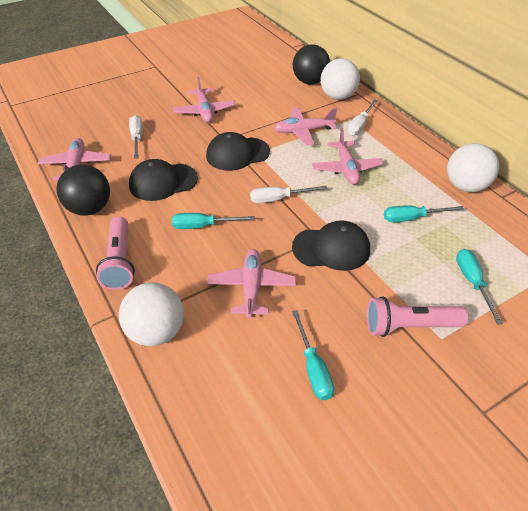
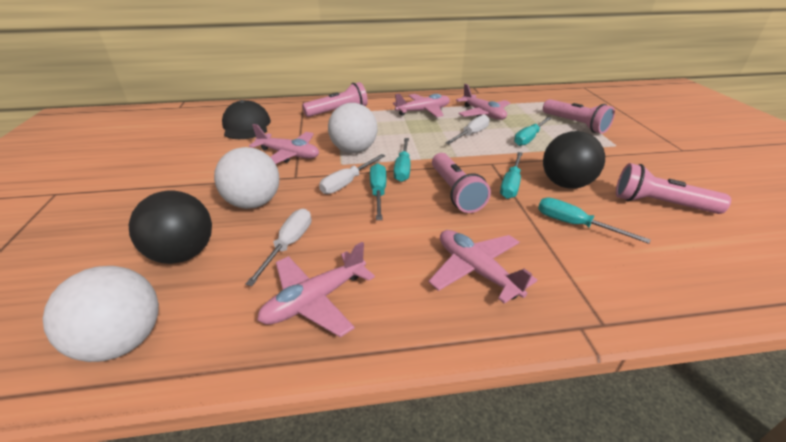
black cap: 3 -> 1
pink flashlight: 2 -> 4
turquoise screwdriver: 4 -> 5

